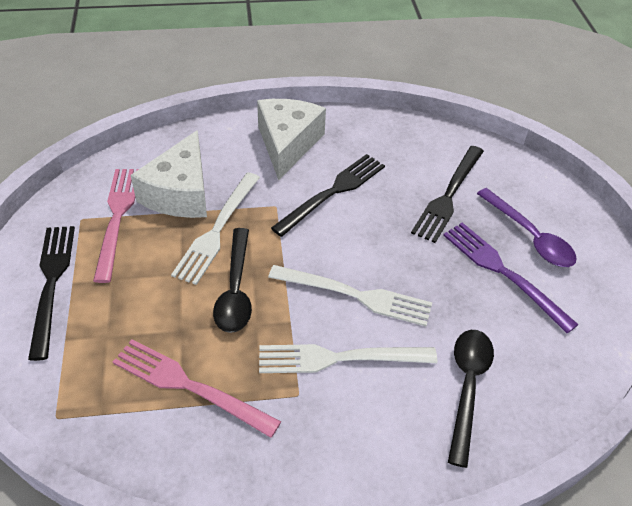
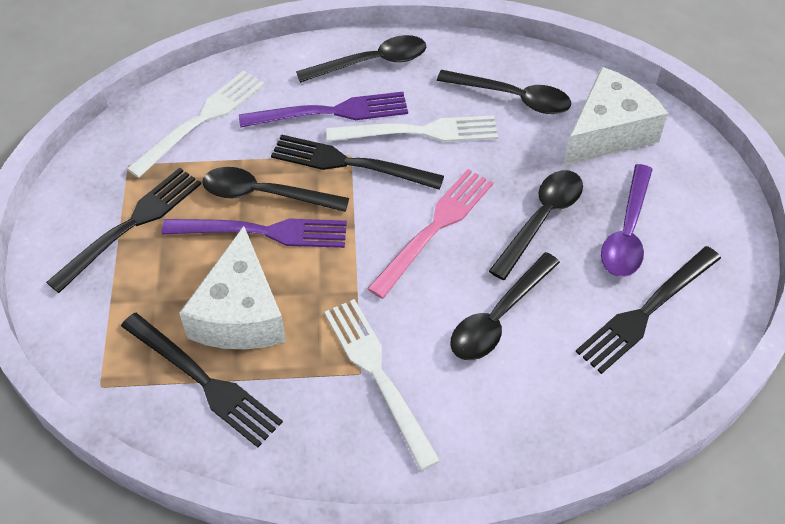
black fork: 3 -> 4
black spoon: 2 -> 5
pink fork: 2 -> 1
purple fork: 1 -> 2

